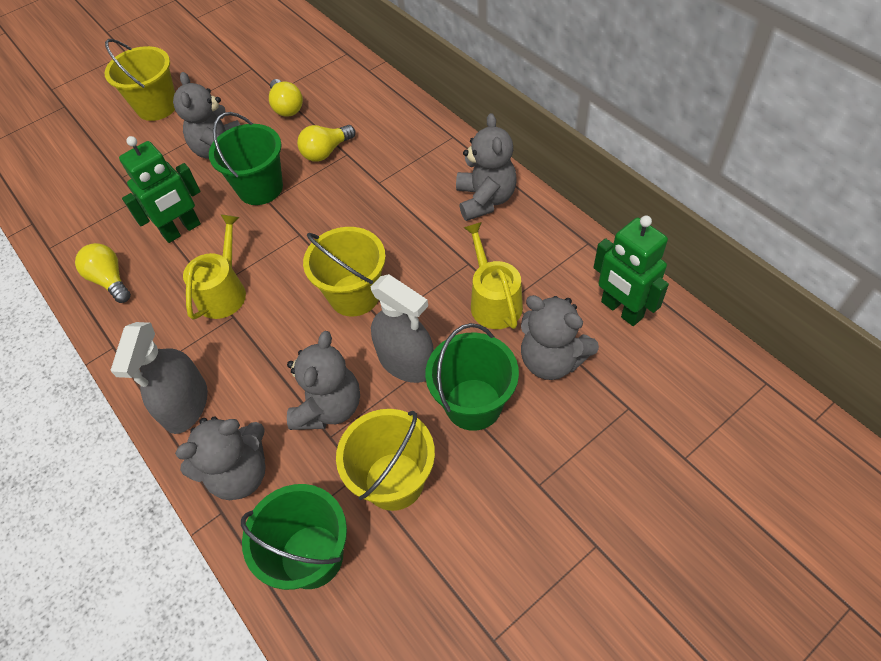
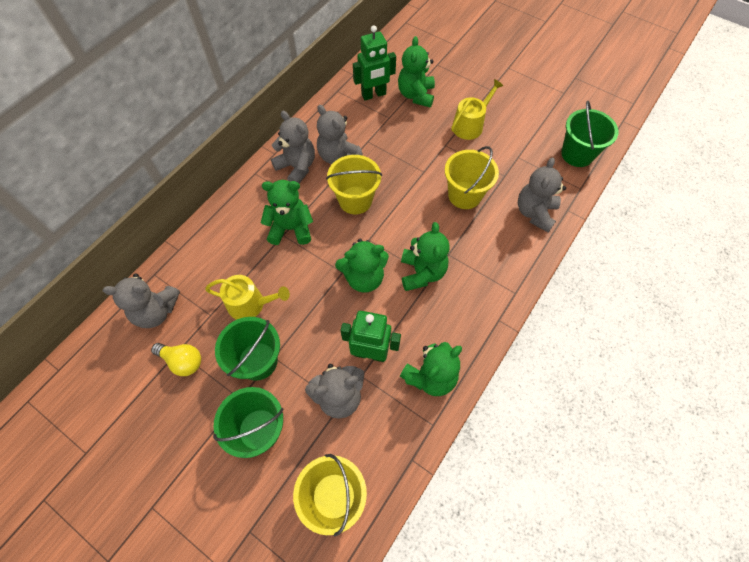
green teddy bear: 0 -> 5
grey spray bottle: 2 -> 0
yellow light bulb: 3 -> 1

